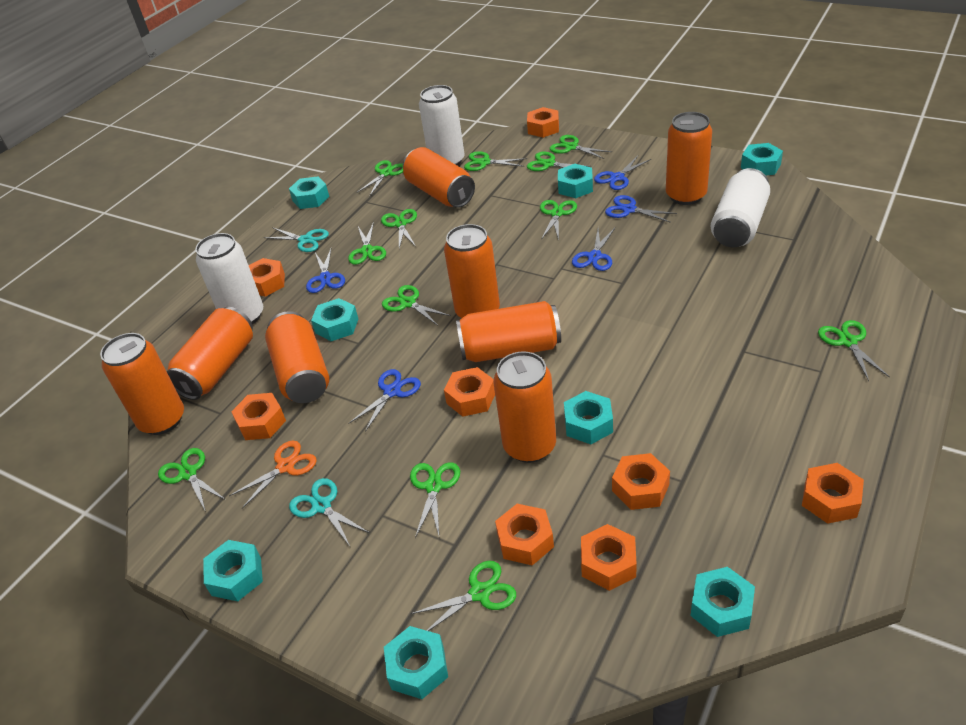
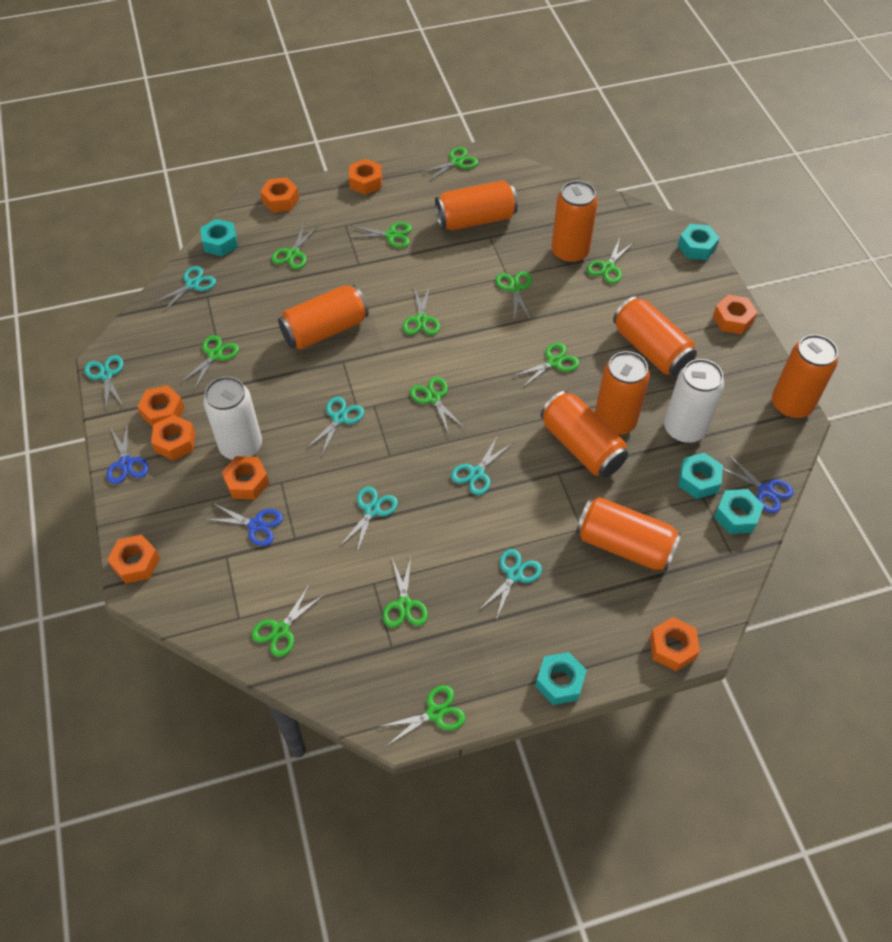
blue scissors: 5 -> 3
orange scissors: 1 -> 0
turquoise nut: 8 -> 5
turquoise scissors: 2 -> 6
white can: 3 -> 2

